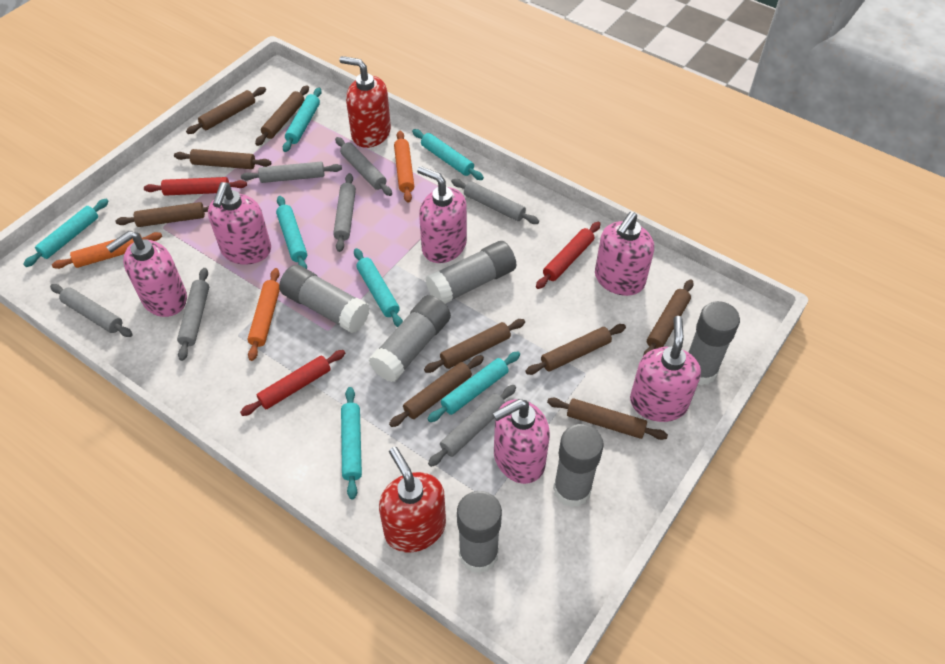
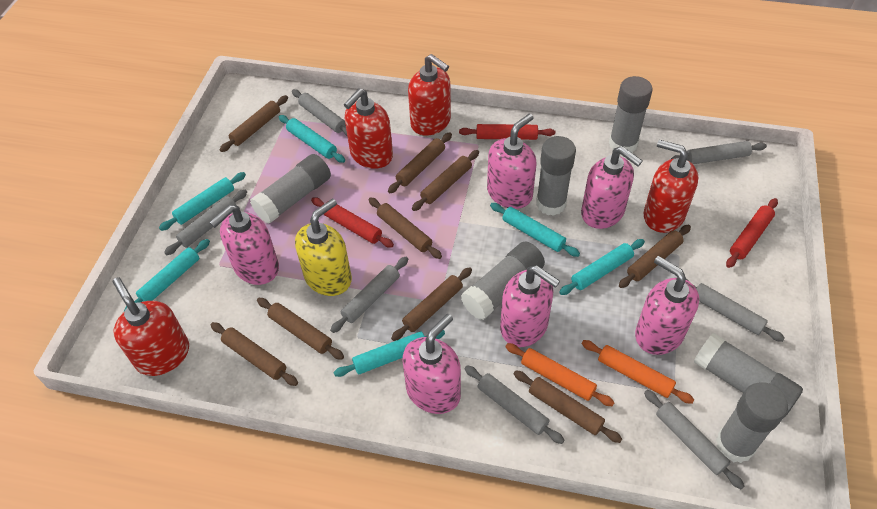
orange rolling pin: 3 -> 2
red soap dispenser: 2 -> 4
turquoise rolling pin: 7 -> 6
yellow soap dispenser: 0 -> 1

